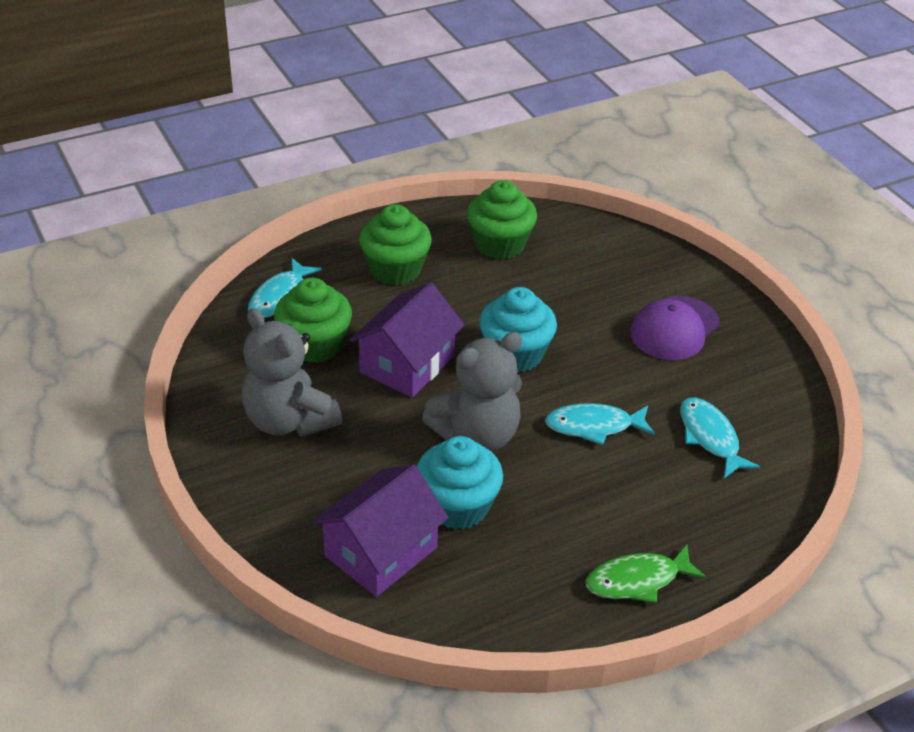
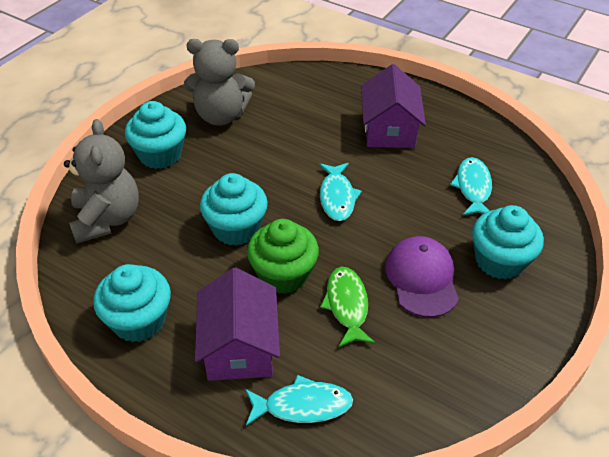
green cupcake: 3 -> 1
turquoise cupcake: 2 -> 4

